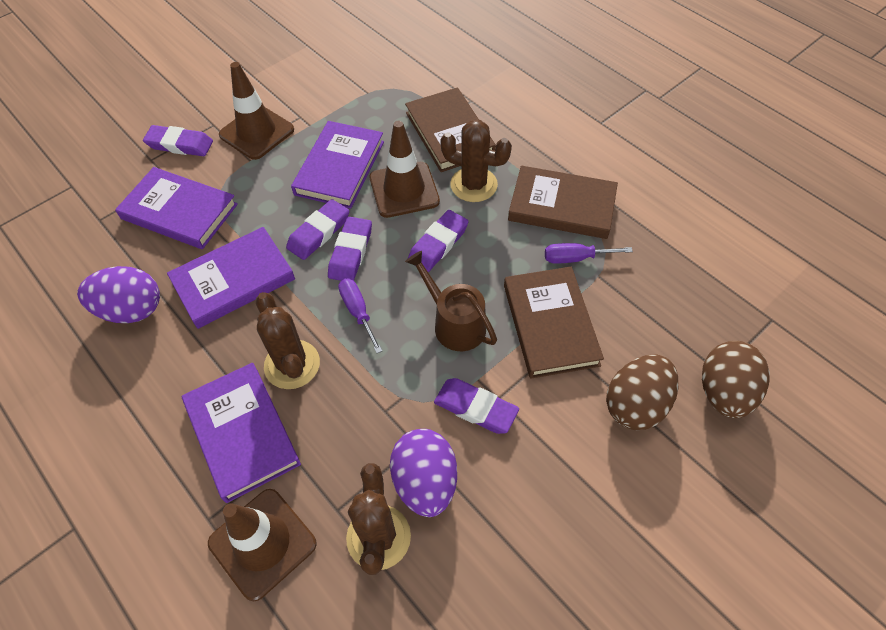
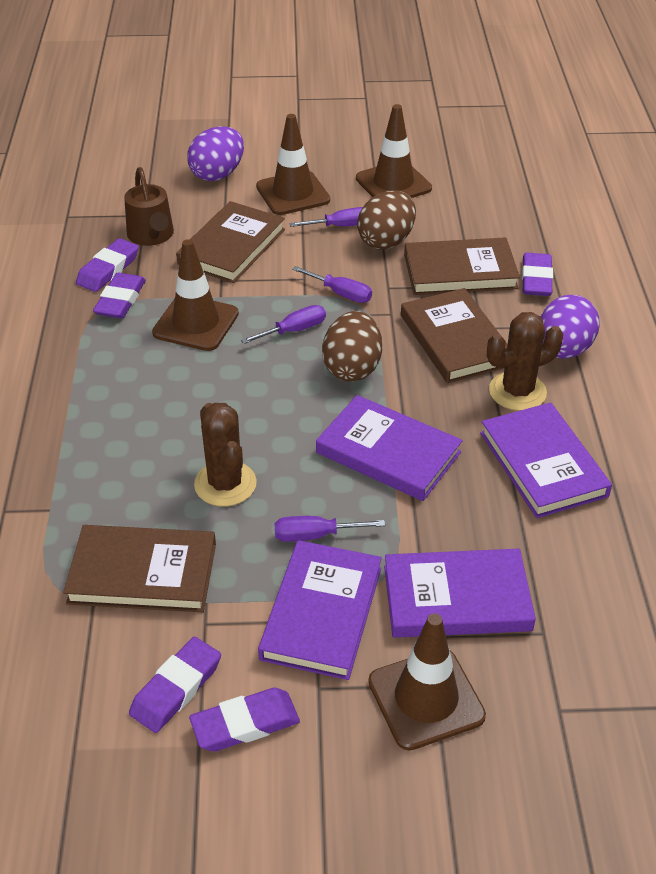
brown book: 3 -> 4
brown cactus: 3 -> 2
brown traffic cone: 3 -> 4
purple screwdriver: 2 -> 4

